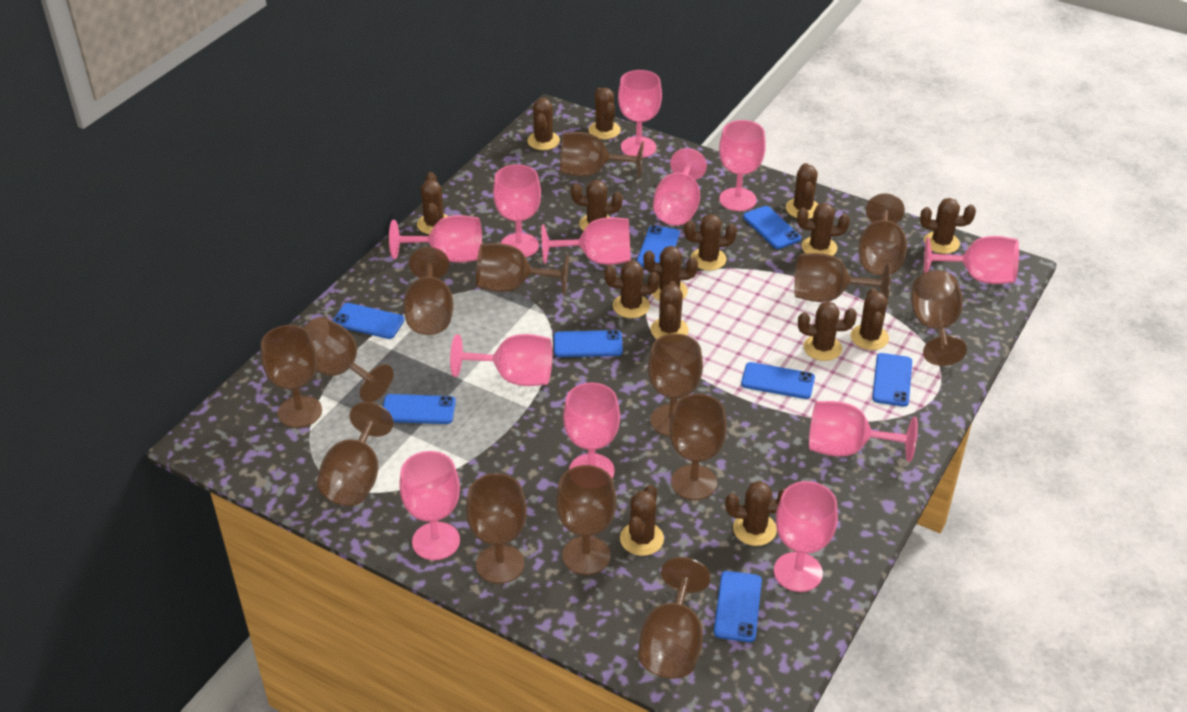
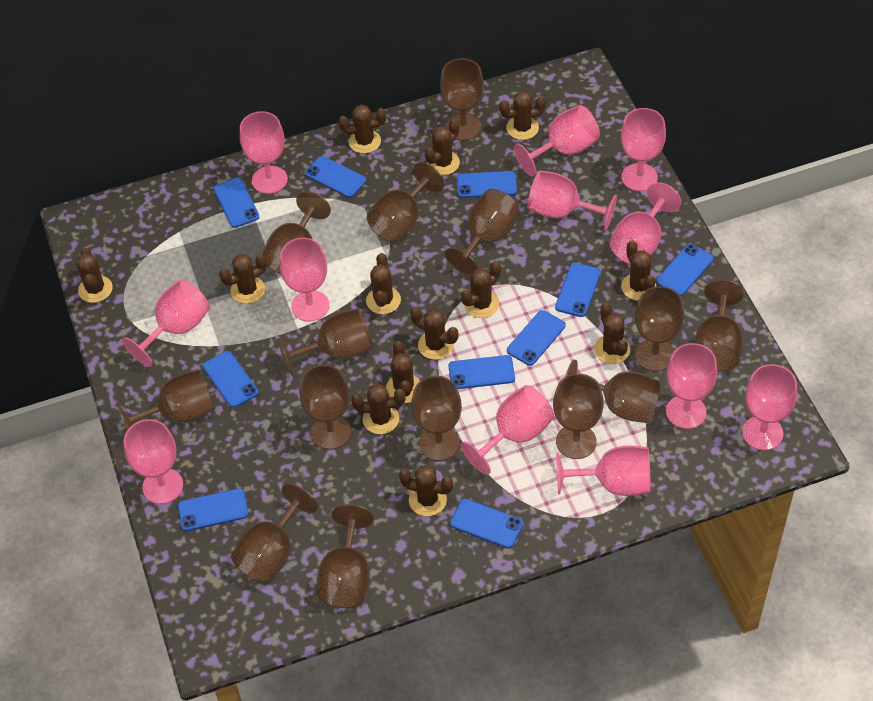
blue phone: 8 -> 10
brown cactus: 15 -> 13

